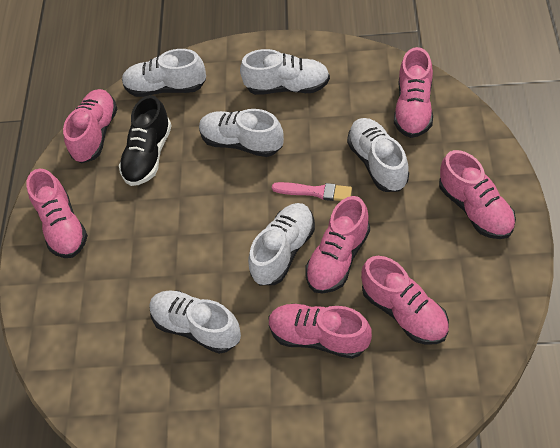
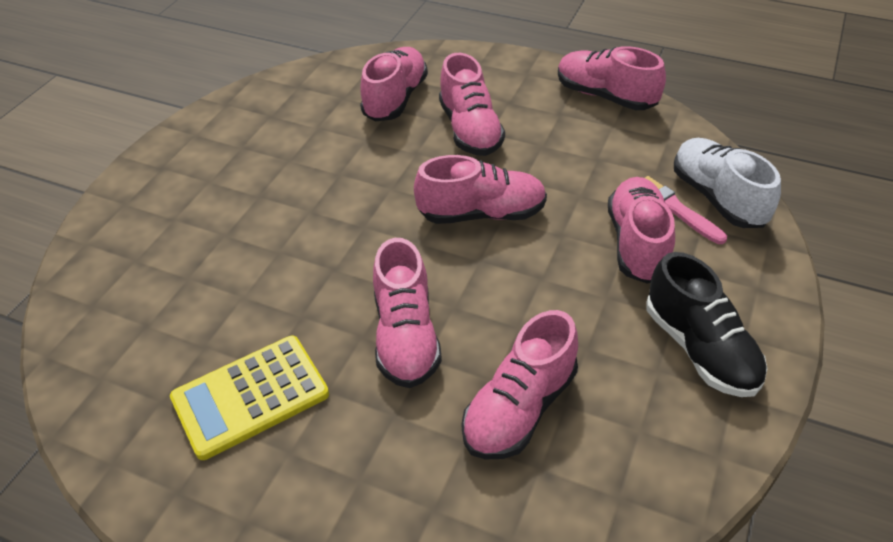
white shoe: 6 -> 1
yellow calculator: 0 -> 1

